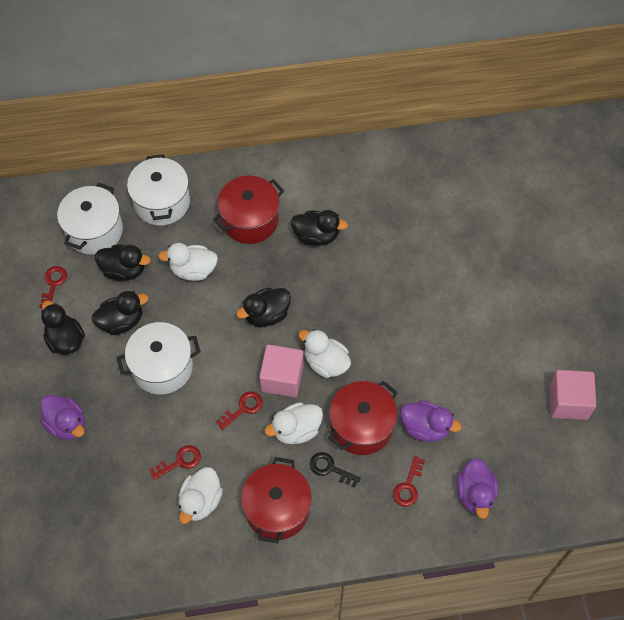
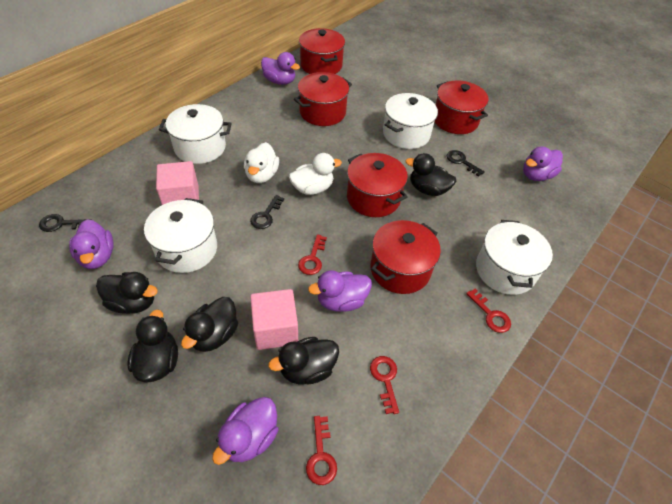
black key: 1 -> 3
purple duck: 3 -> 5
red pot: 3 -> 5
white duck: 4 -> 2
white pot: 3 -> 4

